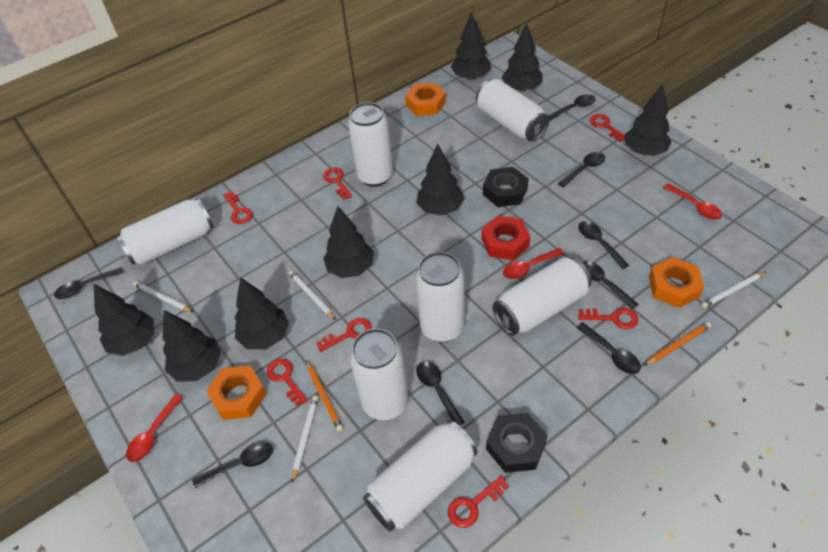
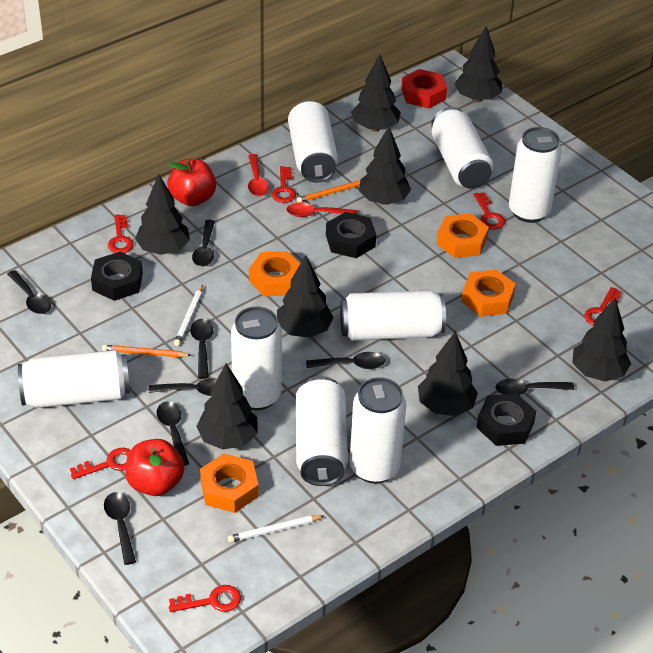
black nut: 2 -> 3
orange nut: 3 -> 4
red apple: 0 -> 2
red key: 7 -> 6
red spoon: 3 -> 2
white can: 7 -> 8
white pencil: 4 -> 2

